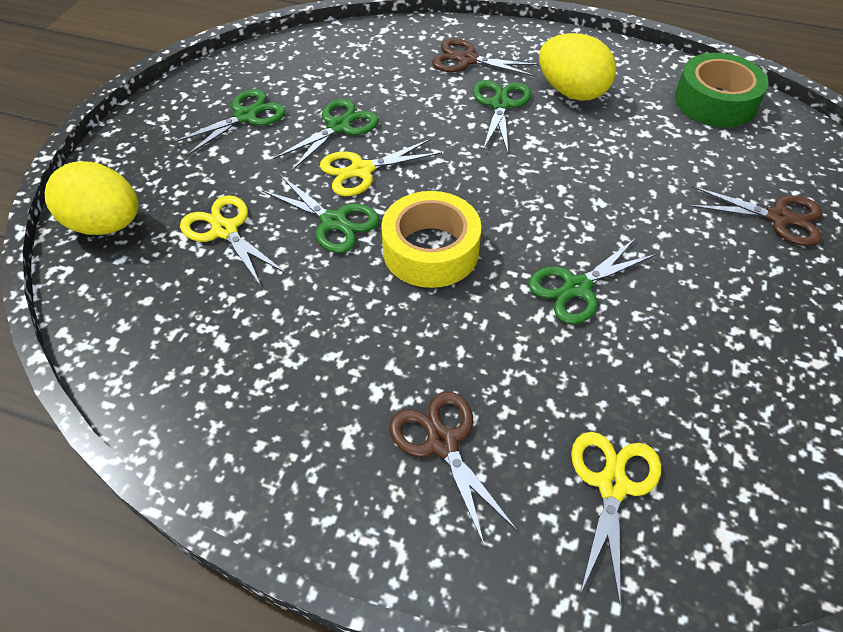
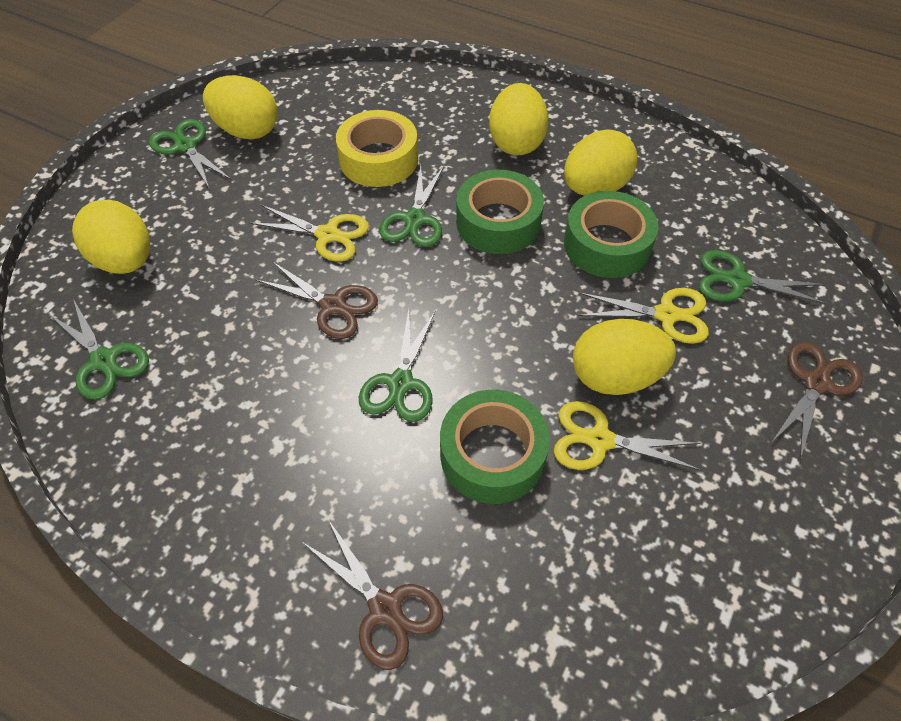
green tape: 1 -> 3
yellow egg: 2 -> 5

